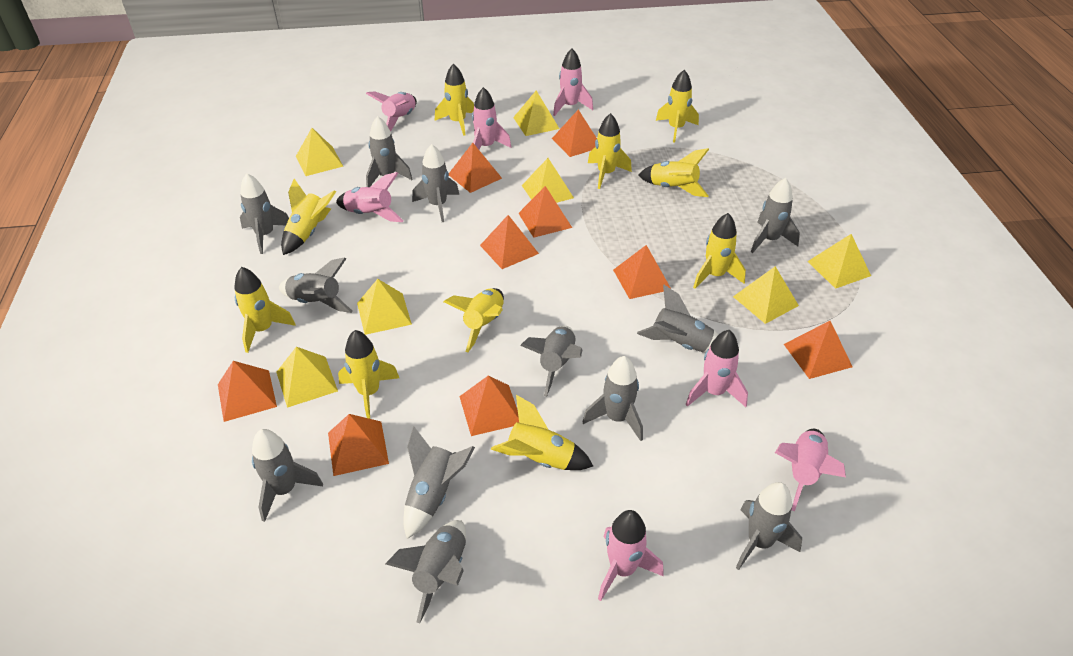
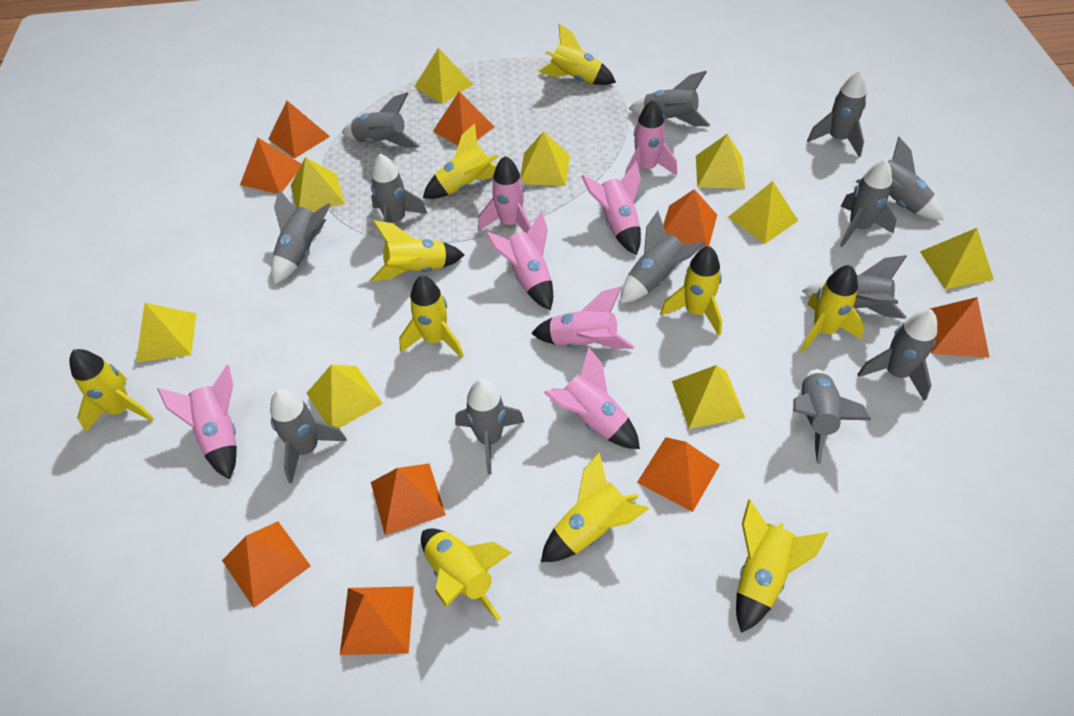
grey rocket: 12 -> 13
yellow pyramid: 7 -> 9

